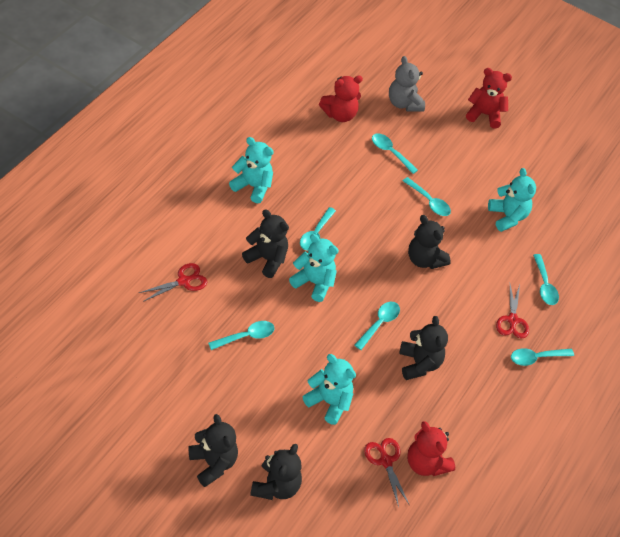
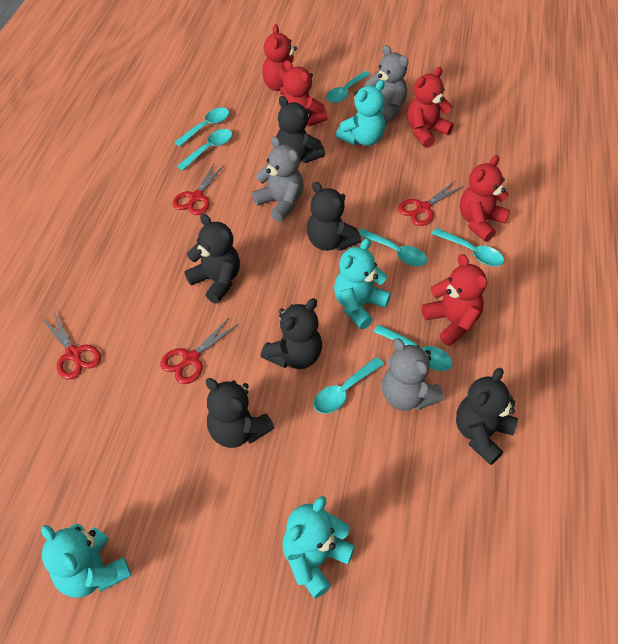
black teddy bear: 5 -> 6
grey teddy bear: 1 -> 3
red scissors: 3 -> 4
red teddy bear: 3 -> 5

